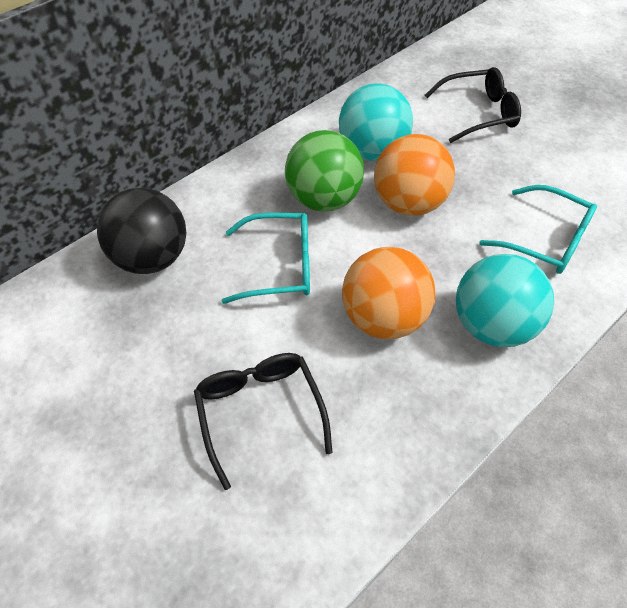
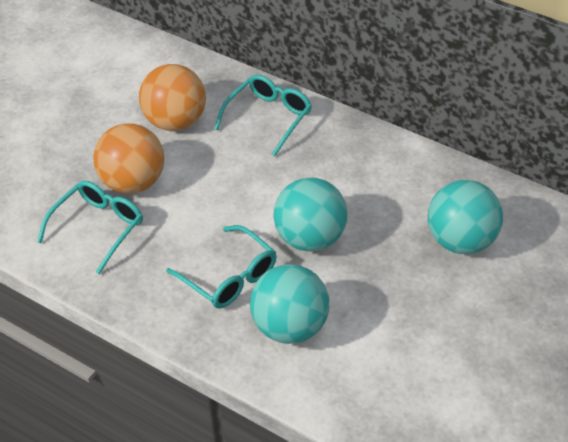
black ball: 1 -> 0
black glasses: 2 -> 0
green ball: 1 -> 0
turquoise ball: 2 -> 3
turquoise glasses: 2 -> 3

